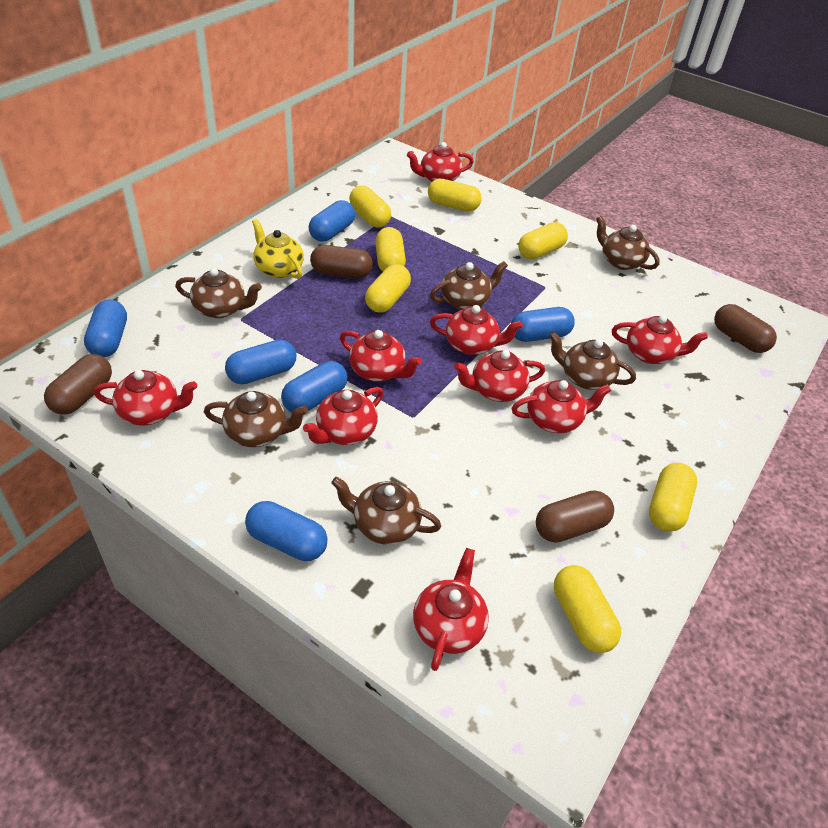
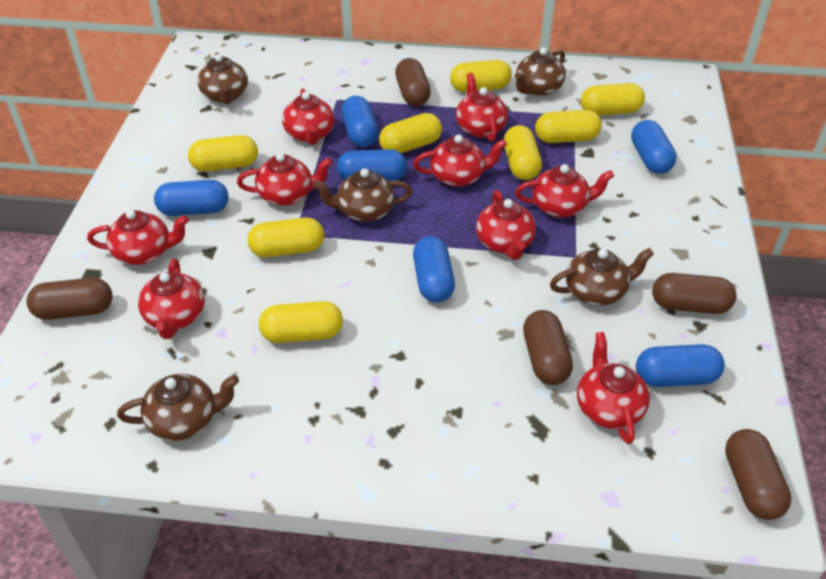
brown capsule: 4 -> 5
brown teapot: 6 -> 5
yellow capsule: 7 -> 8
yellow teapot: 1 -> 0

